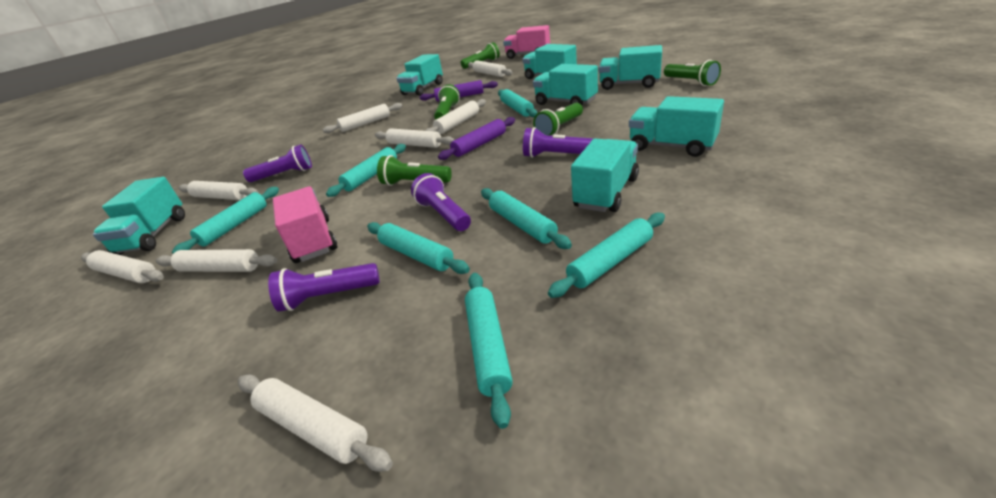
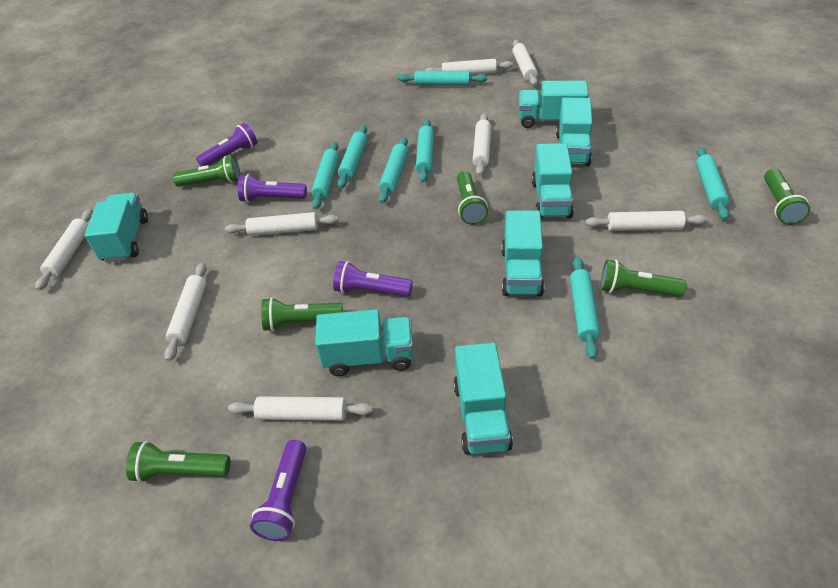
green flashlight: 5 -> 6
pink truck: 2 -> 0
purple rolling pin: 2 -> 0

